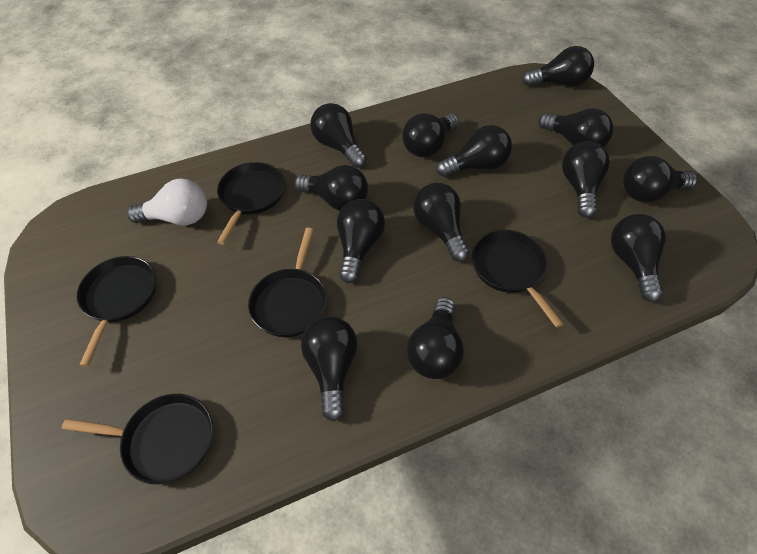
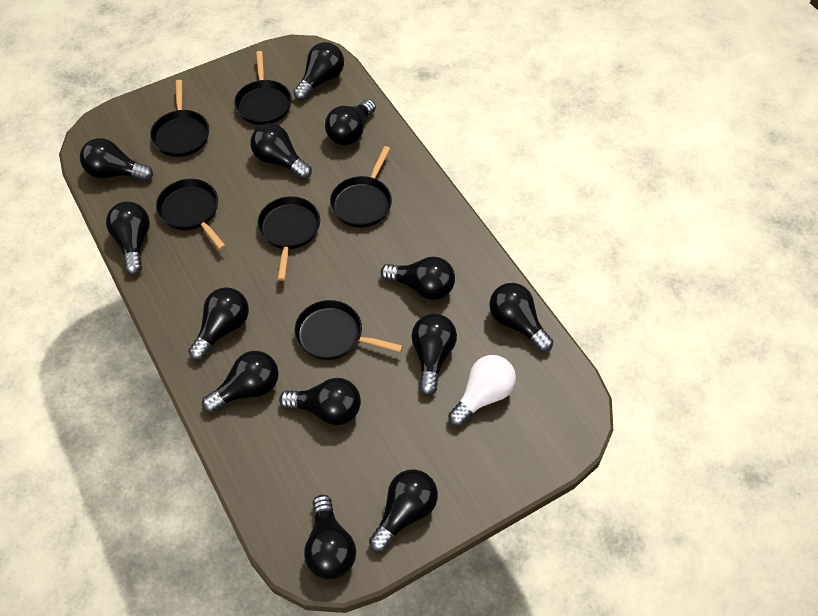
black pan: 5 -> 6

